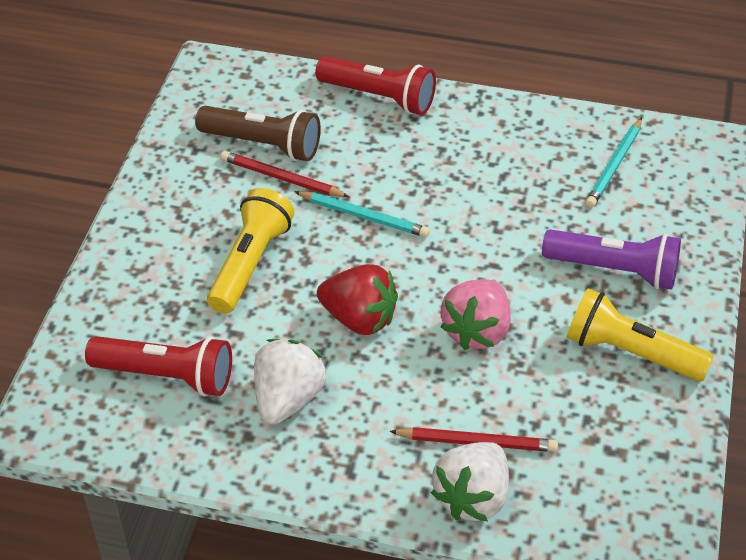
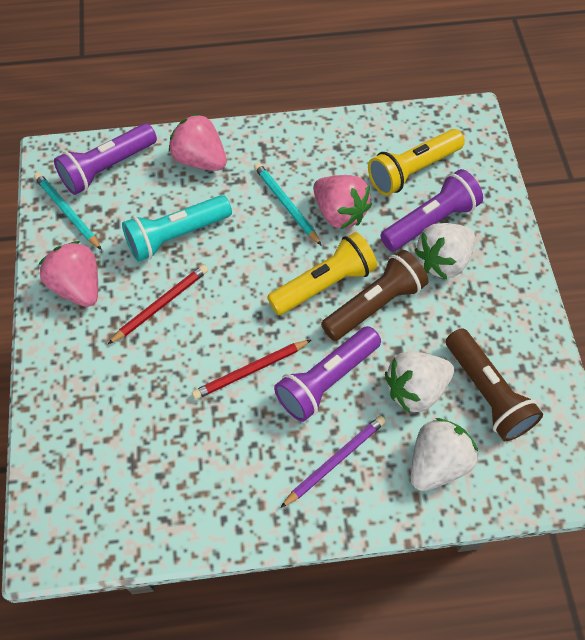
brown flashlight: 1 -> 2
pink strawberry: 1 -> 3
purple flashlight: 1 -> 3
purple pencil: 0 -> 1
red flashlight: 2 -> 0
red strawberry: 1 -> 0
turquoise flashlight: 0 -> 1
white strawberry: 2 -> 3

